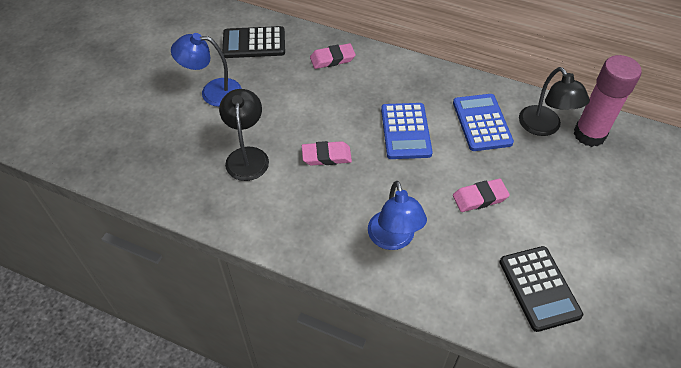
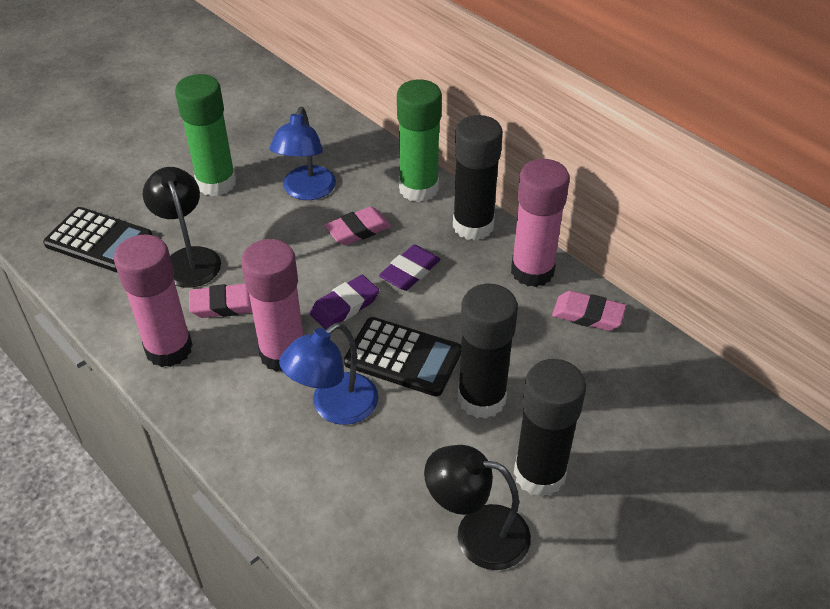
black glue stick: 0 -> 3
blue calculator: 2 -> 0
green glue stick: 0 -> 2
pink glue stick: 1 -> 3
purple eraser: 0 -> 2

